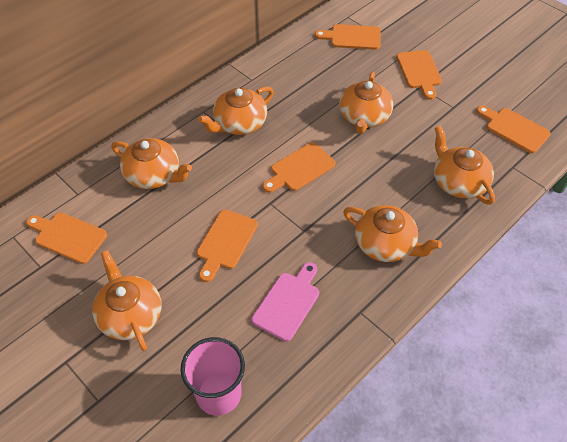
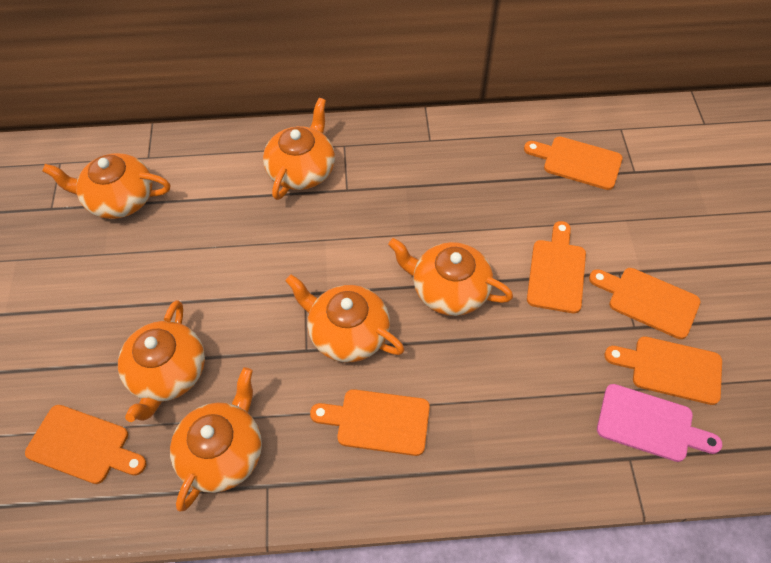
pink cup: 1 -> 0

